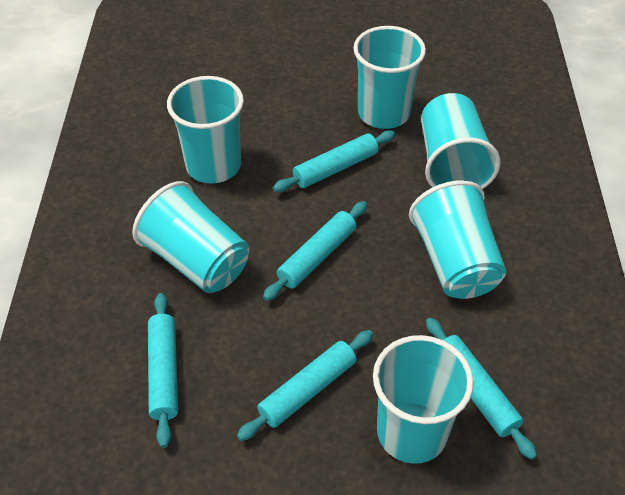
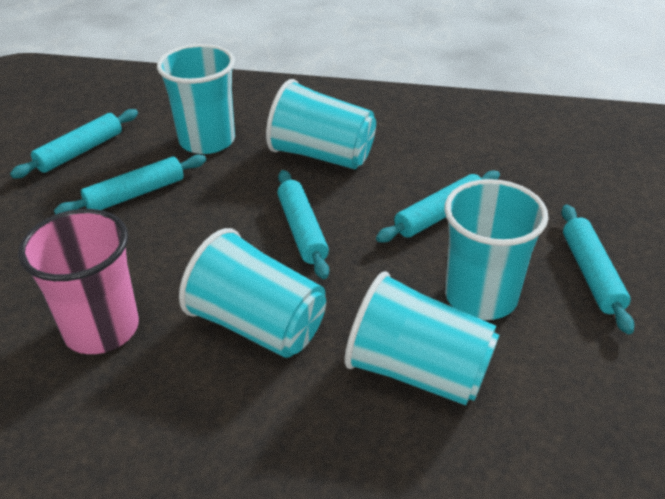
pink cup: 0 -> 1
turquoise cup: 6 -> 5

